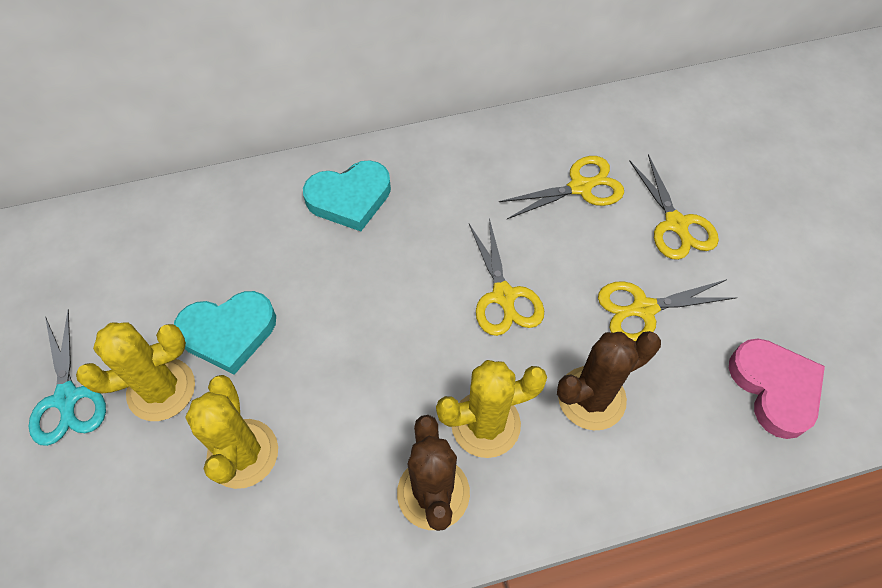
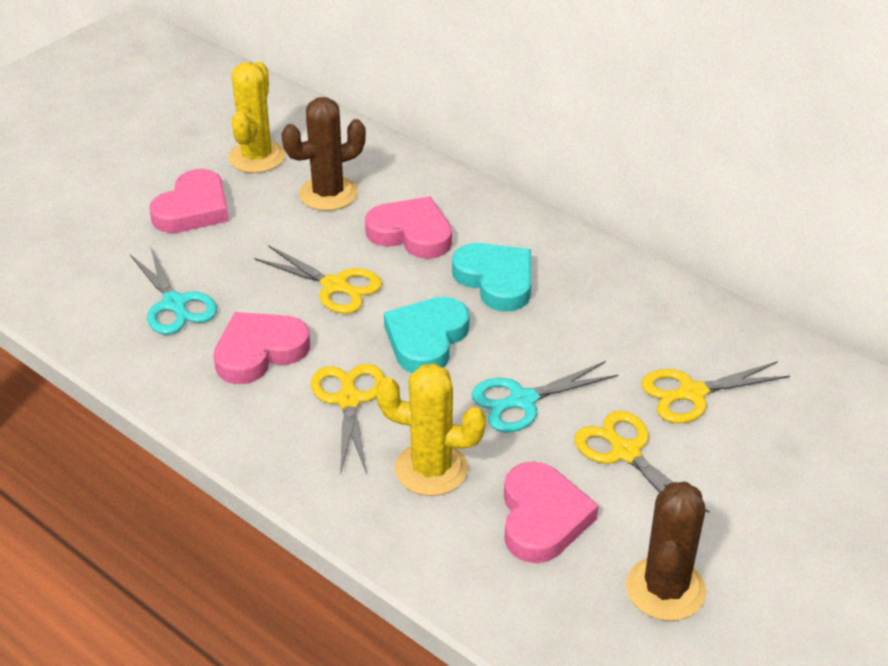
pink heart: 1 -> 4
turquoise scissors: 1 -> 2
yellow cactus: 3 -> 2

